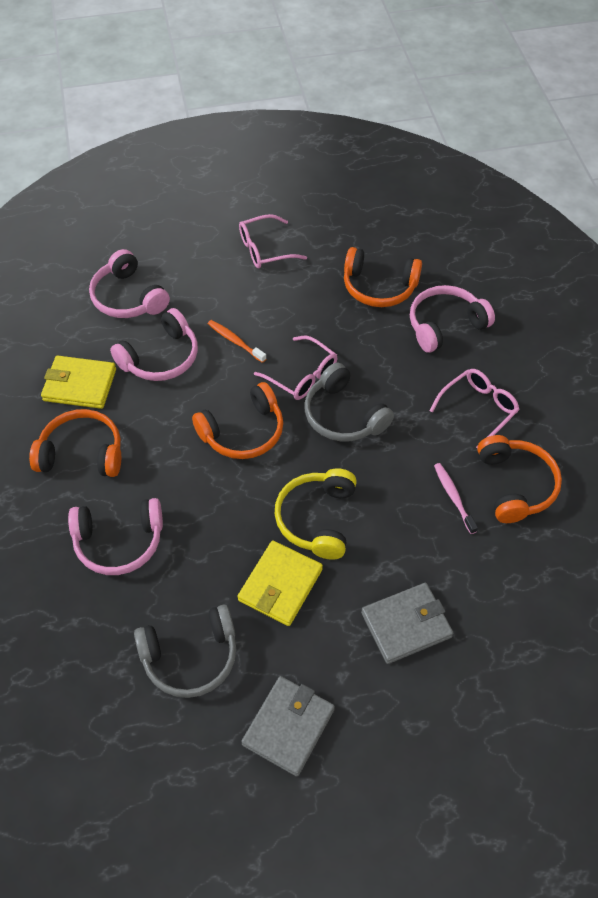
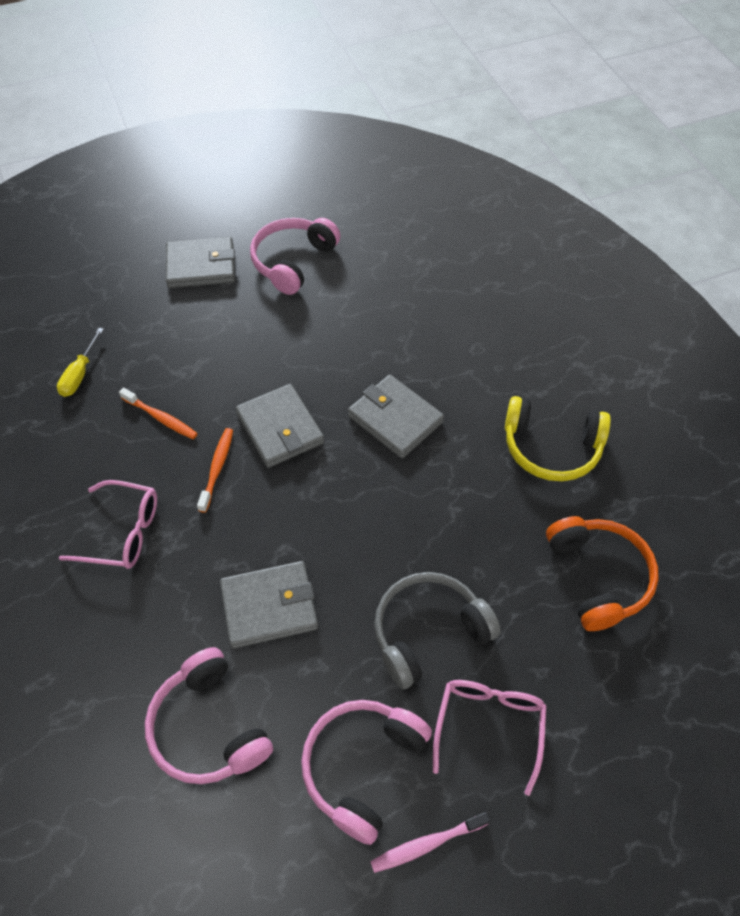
grey headphones: 2 -> 1
grey wallet: 2 -> 4
orange headphones: 4 -> 1
orange toothbrush: 1 -> 2
pink glasses: 3 -> 2
pink headphones: 4 -> 3
yellow screwdriver: 0 -> 1
yellow wallet: 2 -> 0

